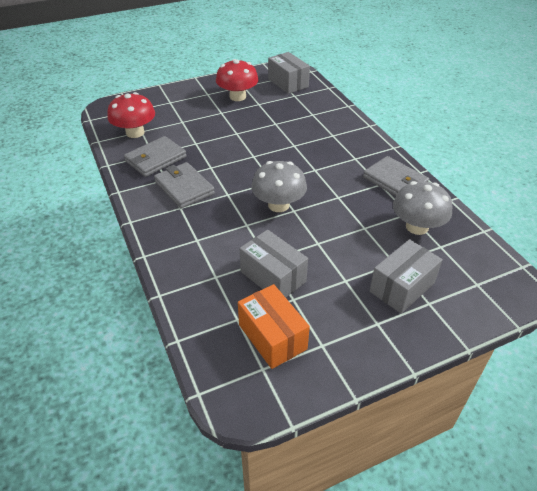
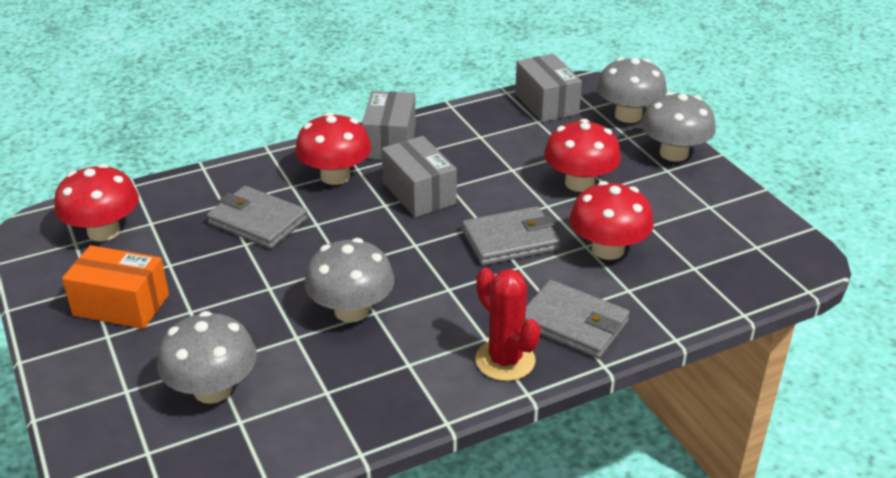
grey mushroom: 2 -> 4
red cactus: 0 -> 1
red mushroom: 2 -> 4

